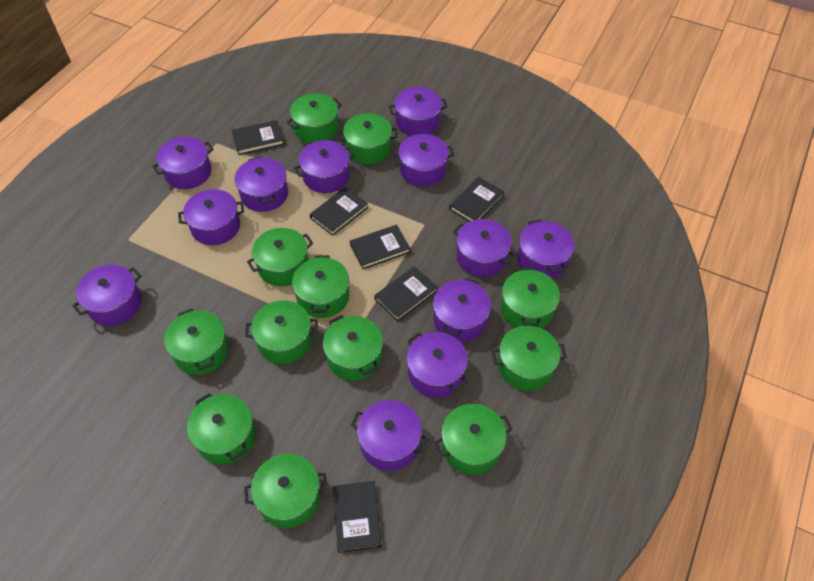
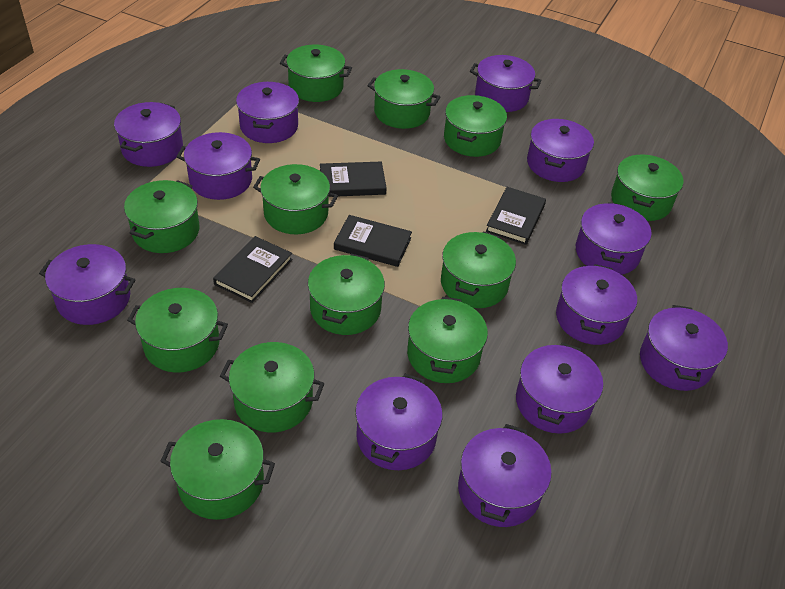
black book: 6 -> 4

